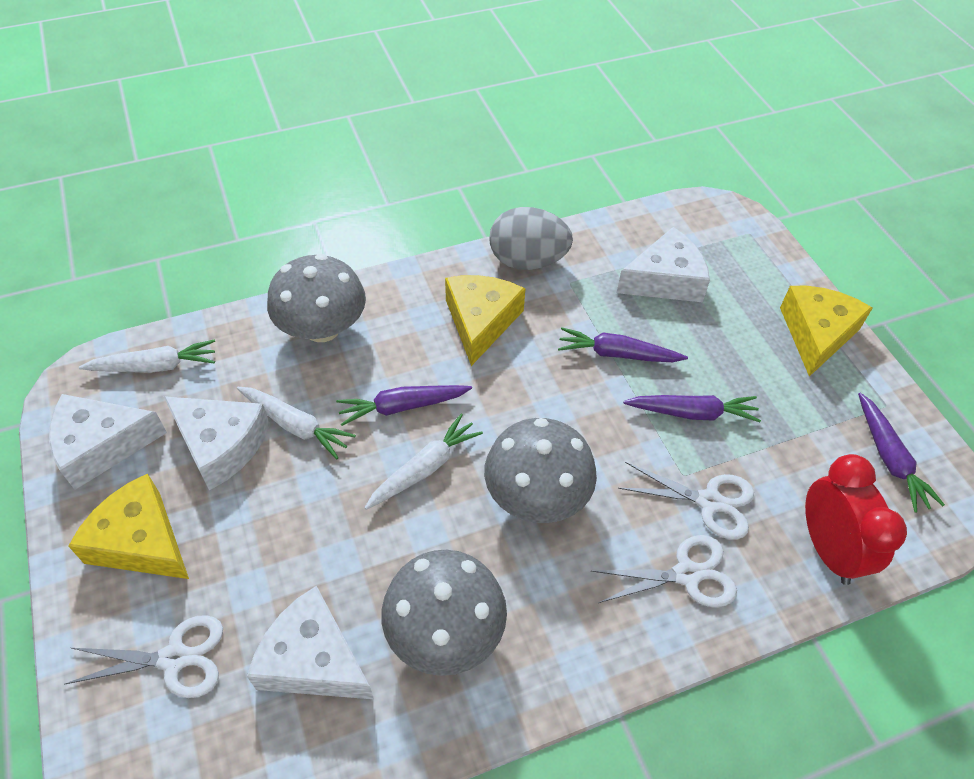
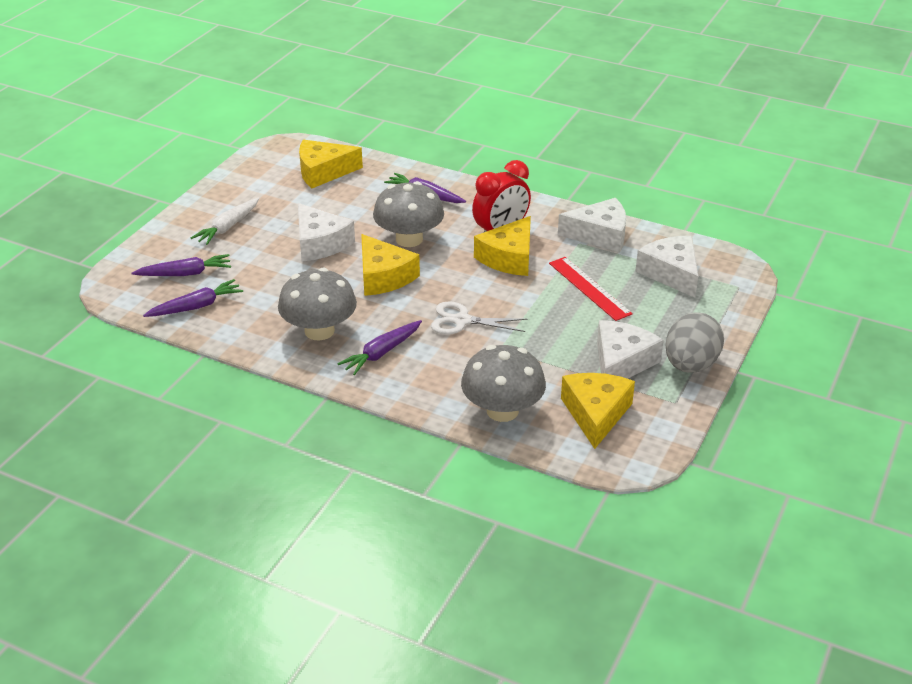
red ruler: 0 -> 1
white carrot: 3 -> 1
white scissors: 3 -> 1
yellow cheese: 3 -> 4

